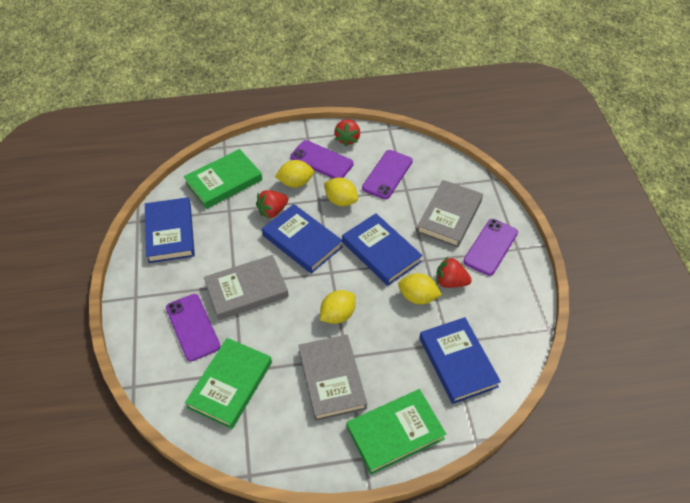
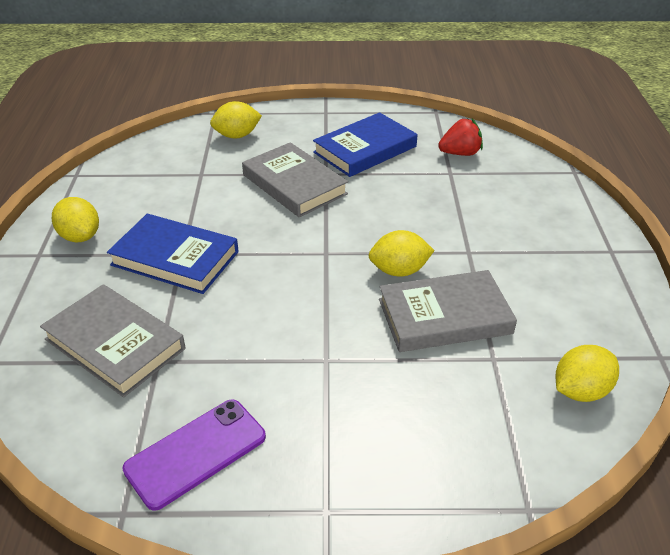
blue book: 4 -> 2
green book: 3 -> 0
purple phone: 4 -> 1
red strawberry: 3 -> 1

